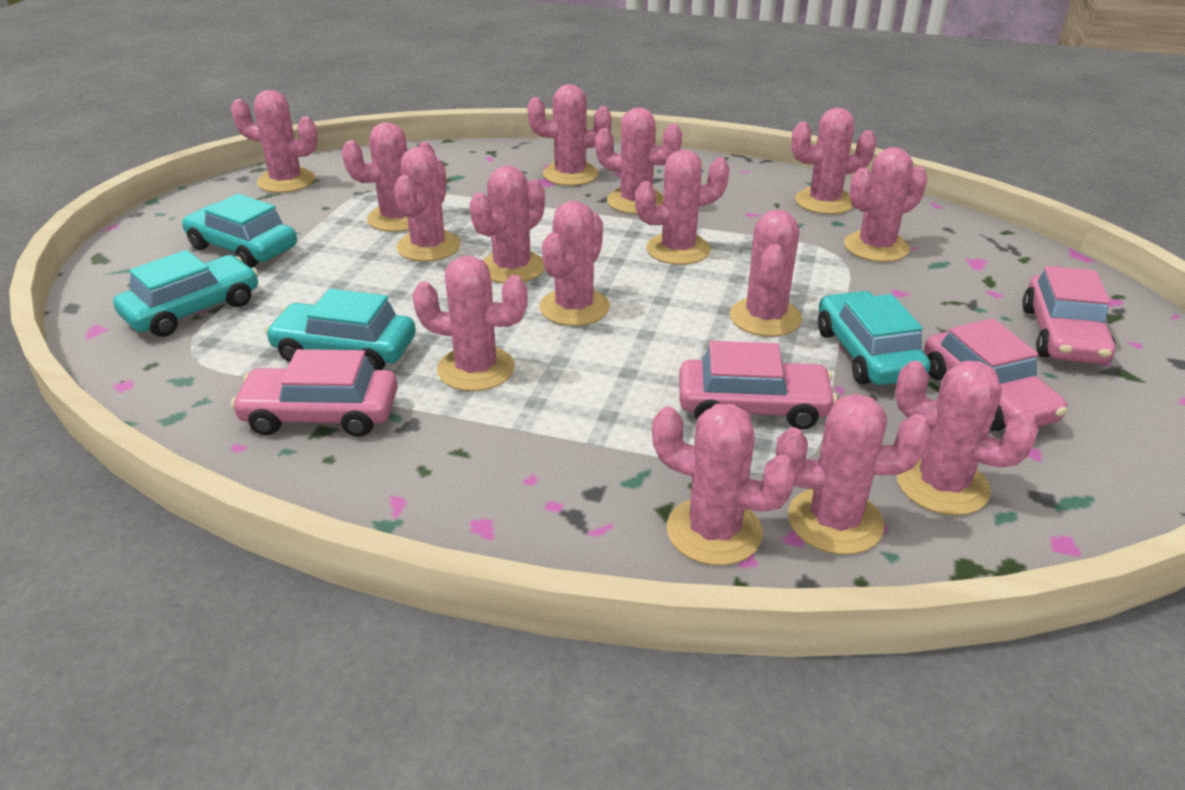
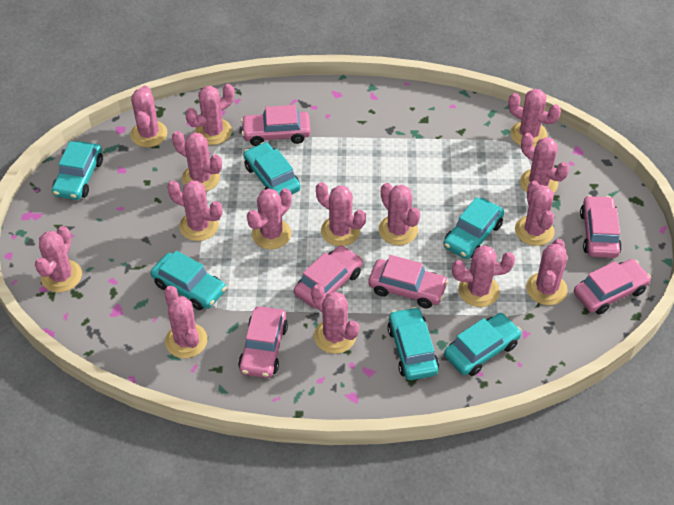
pink car: 4 -> 6
turquoise car: 4 -> 6

